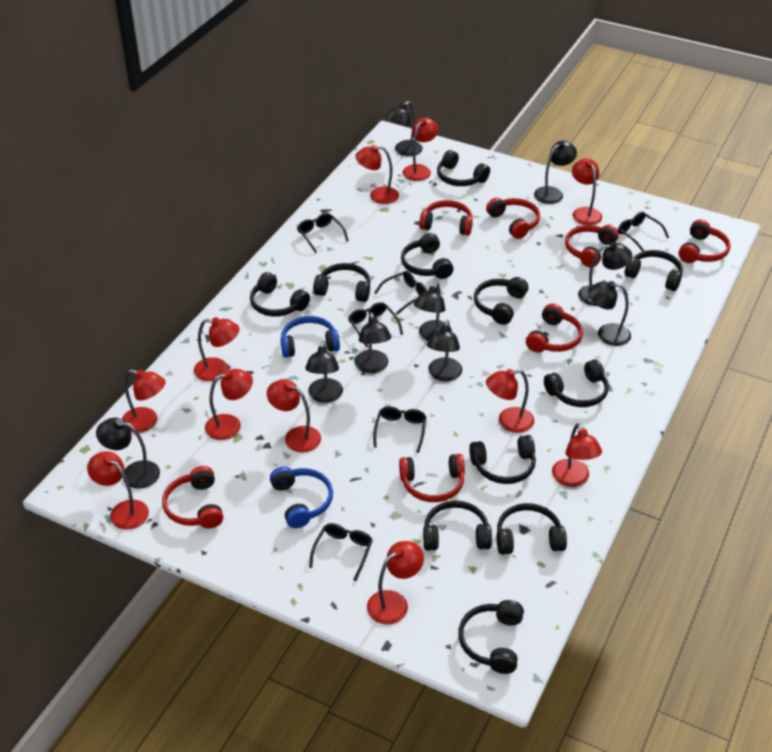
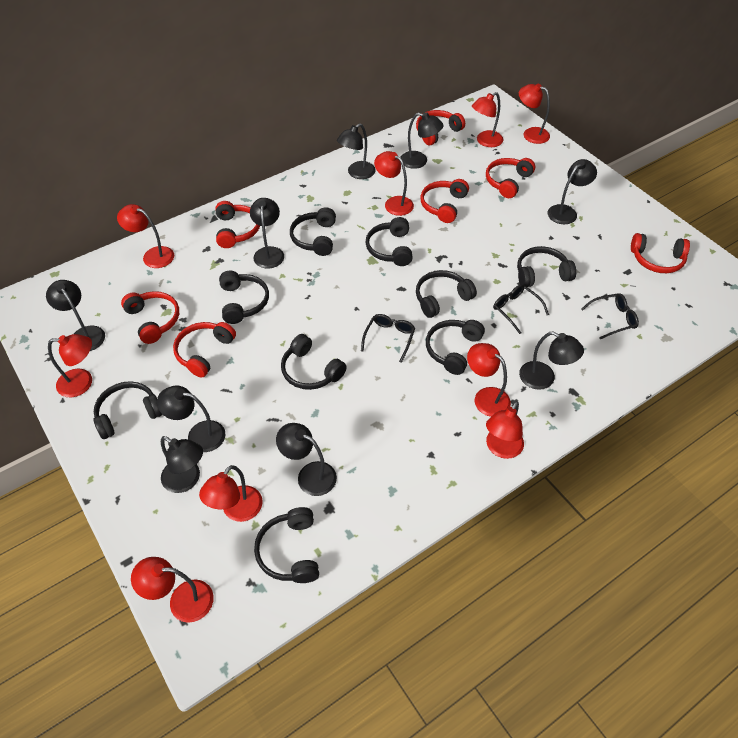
black glasses: 6 -> 3
black headphones: 11 -> 9
blue headphones: 2 -> 0
red lamp: 11 -> 9

